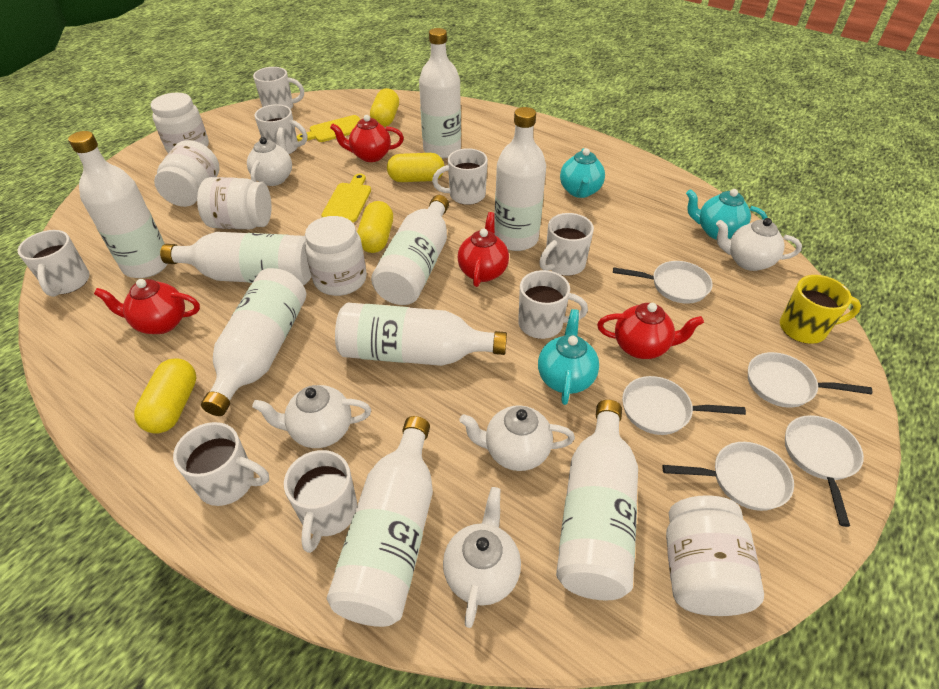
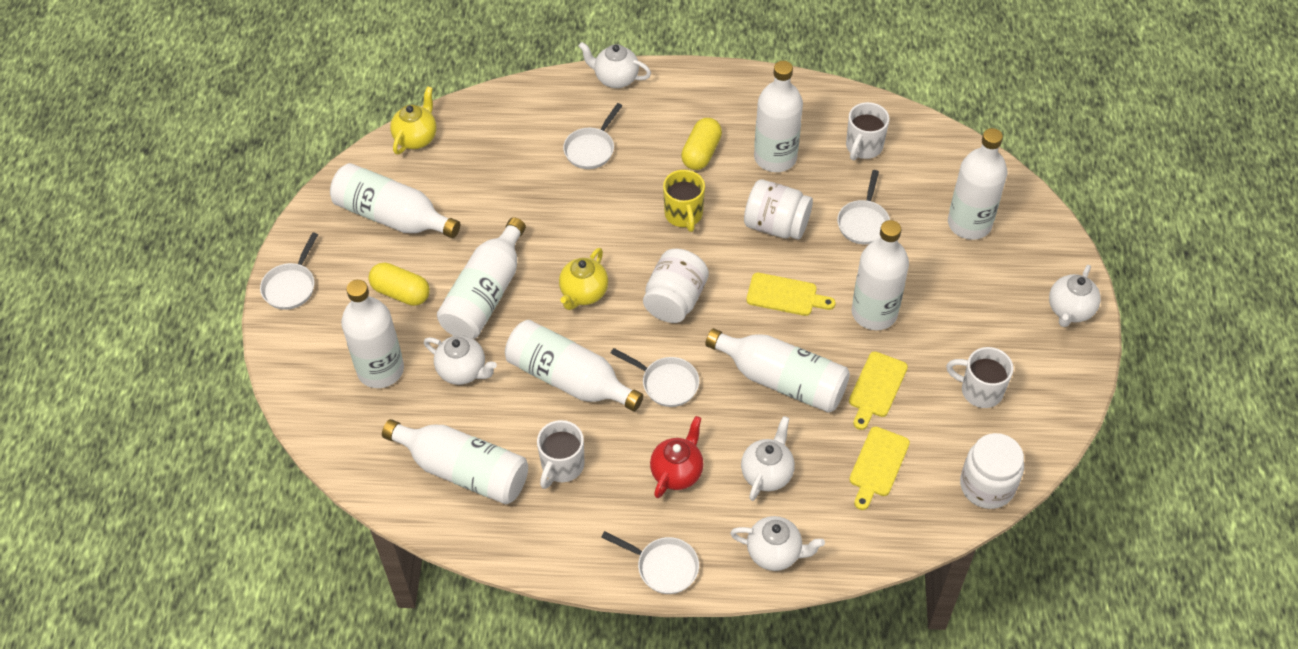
red teapot: 4 -> 1
turquoise teapot: 3 -> 0
white jar: 5 -> 3
white mug: 8 -> 3
yellow capsule: 4 -> 2
yellow cutting board: 2 -> 3
yellow teapot: 0 -> 2

